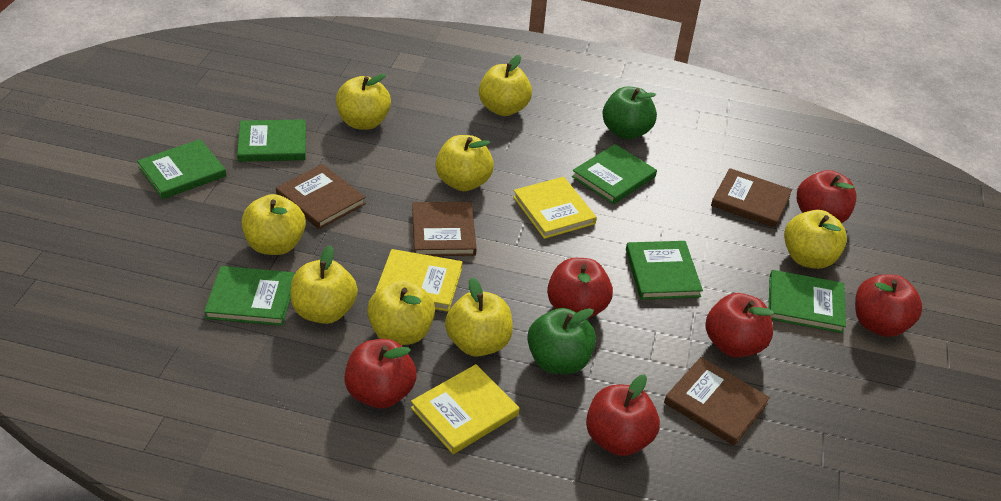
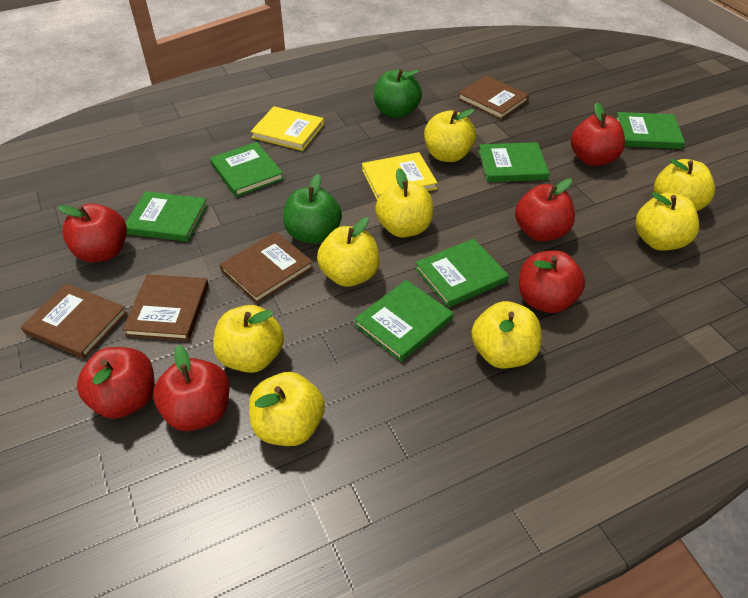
yellow book: 3 -> 2

